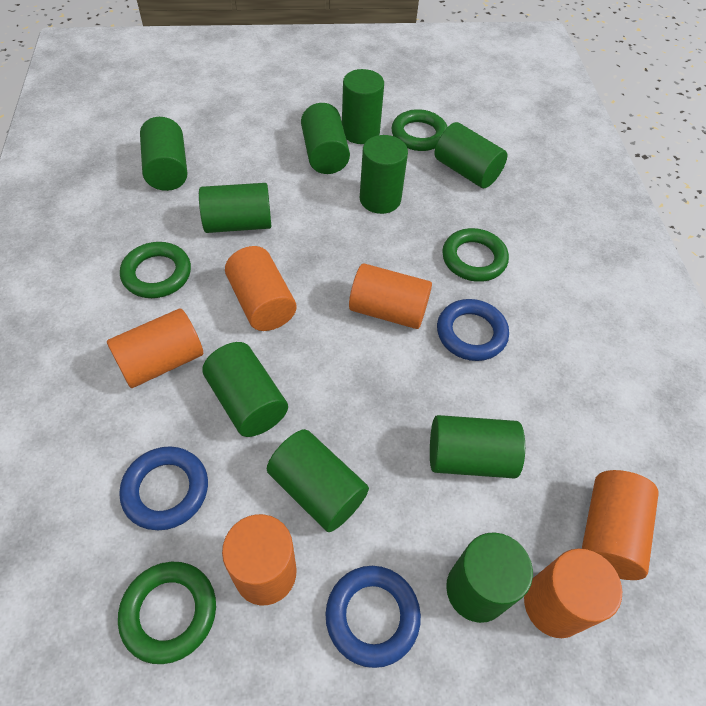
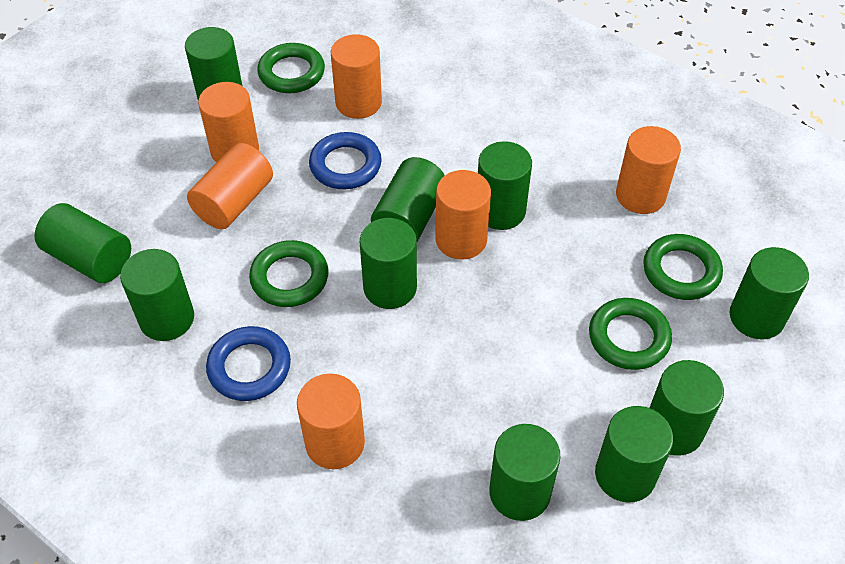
blue ring: 3 -> 2

